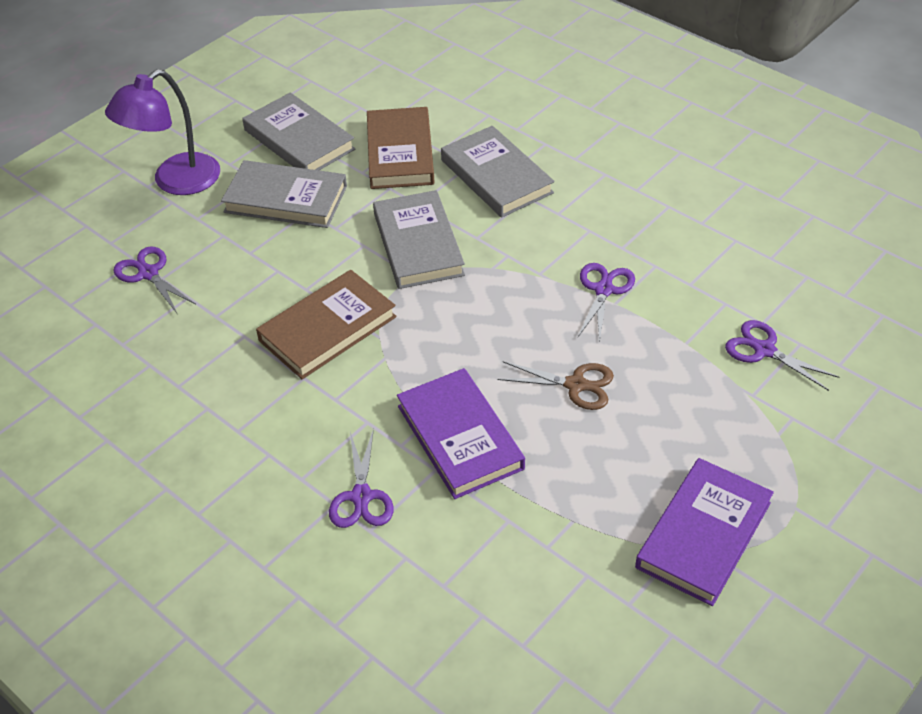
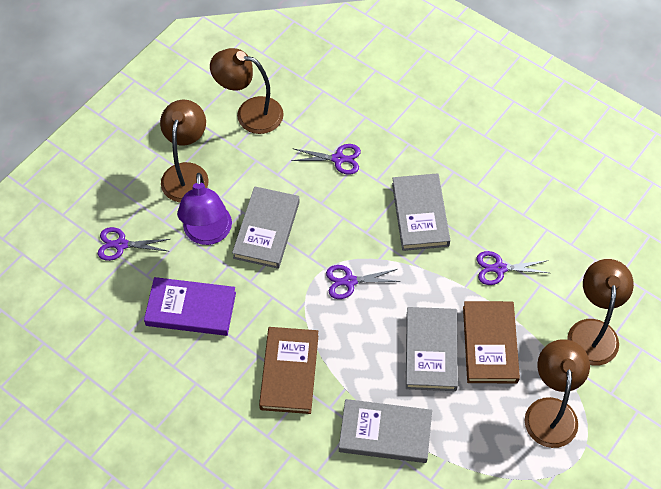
brown lamp: 0 -> 4
brown scissors: 1 -> 0
purple book: 2 -> 1

